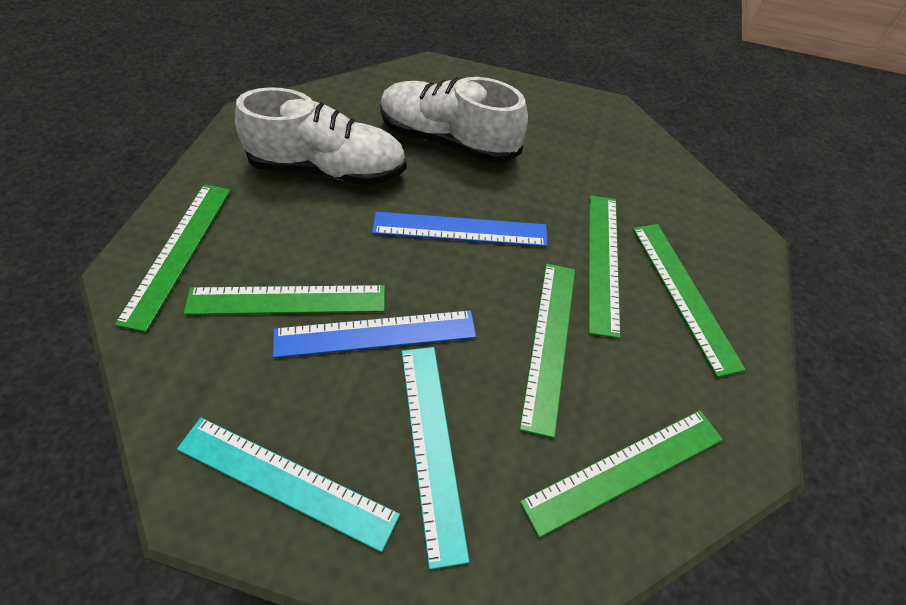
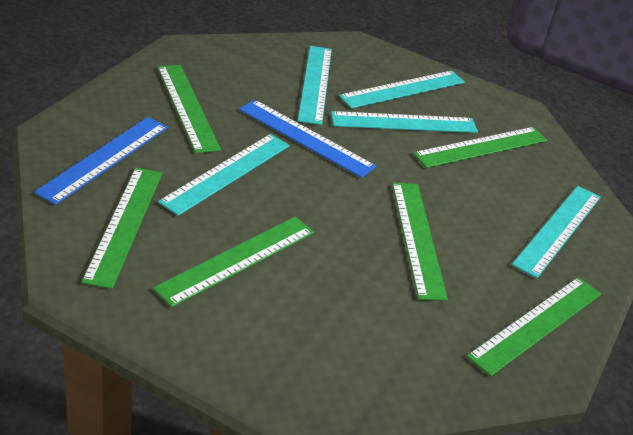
turquoise ruler: 2 -> 5
white shoe: 2 -> 0

